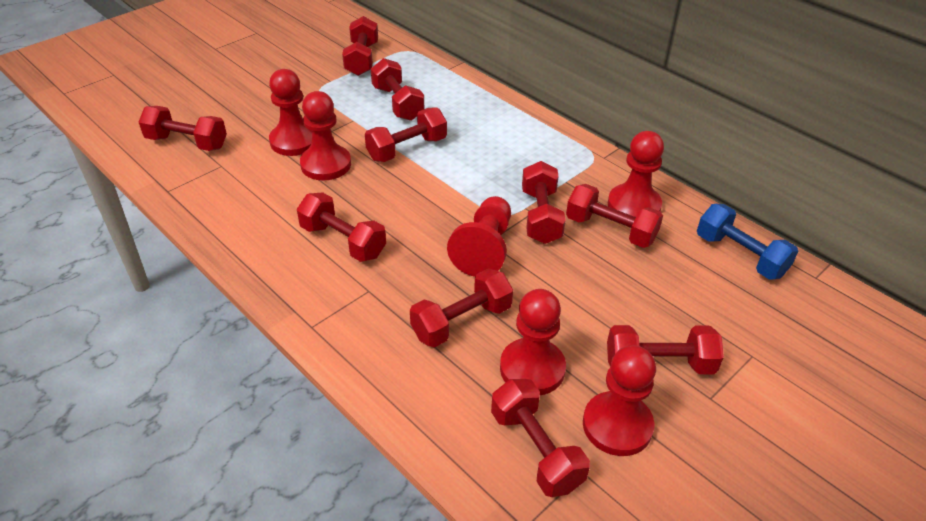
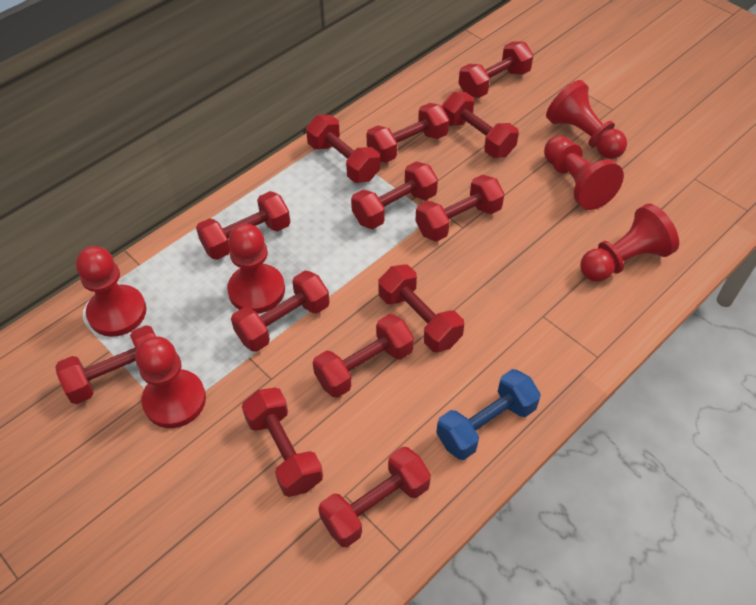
red dumbbell: 10 -> 13

